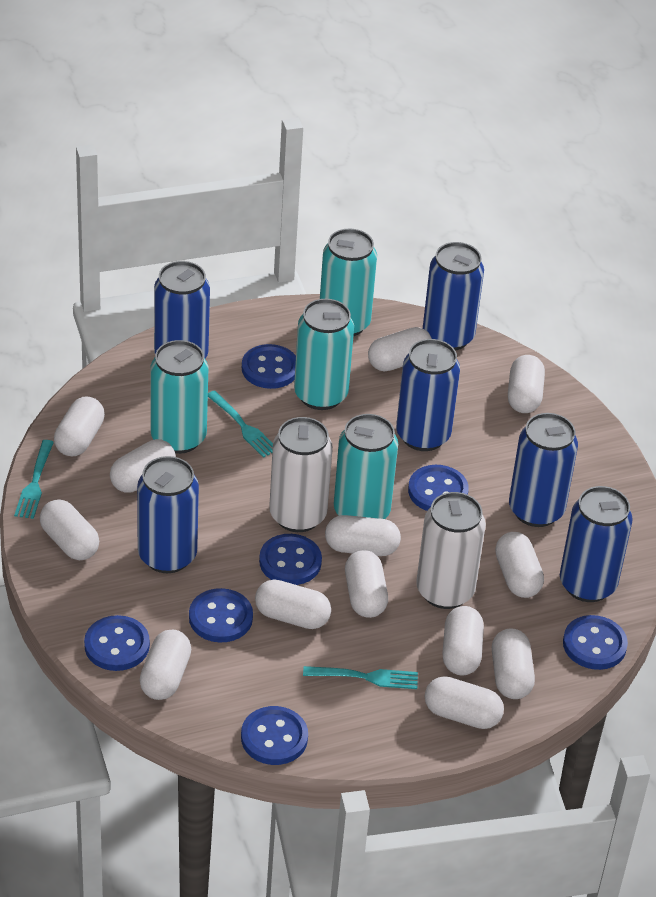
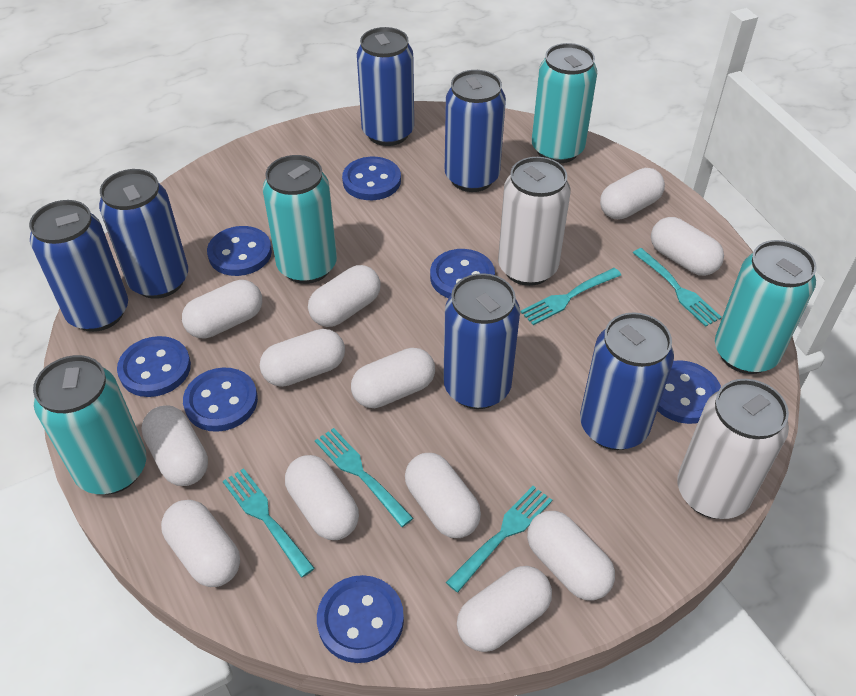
turquoise fork: 3 -> 5
white capsule: 13 -> 12

